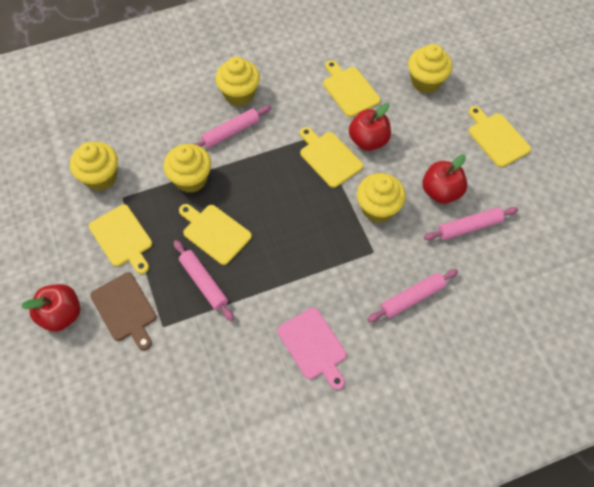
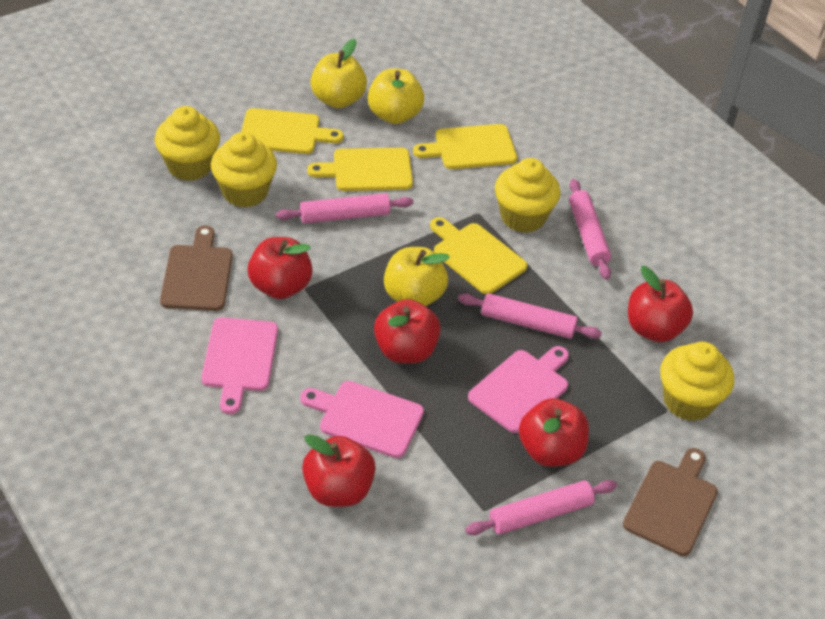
brown cutting board: 1 -> 2
pink cutting board: 1 -> 3
red apple: 3 -> 5
yellow apple: 0 -> 3
yellow cupcake: 5 -> 4
yellow cutting board: 5 -> 4

